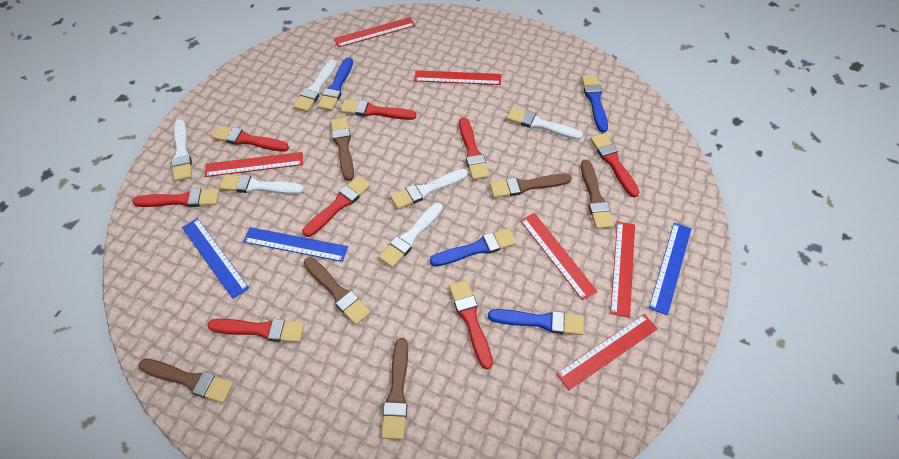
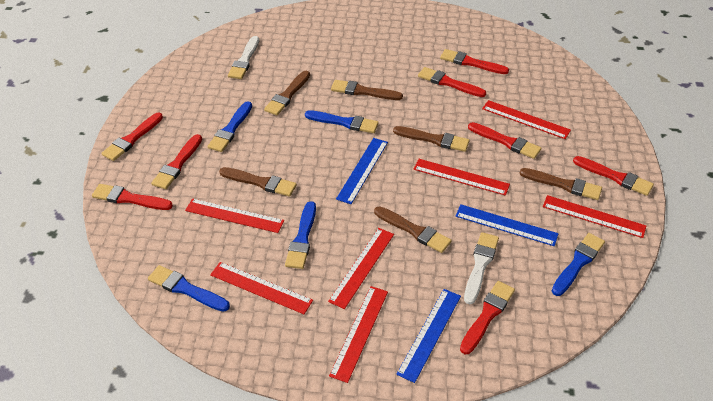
blue brush: 4 -> 5
red ruler: 6 -> 7
white brush: 6 -> 2

